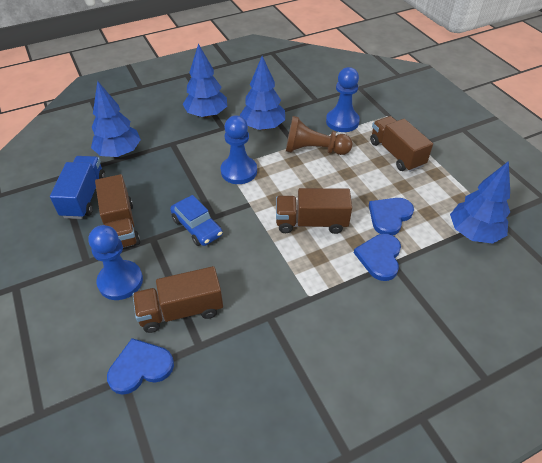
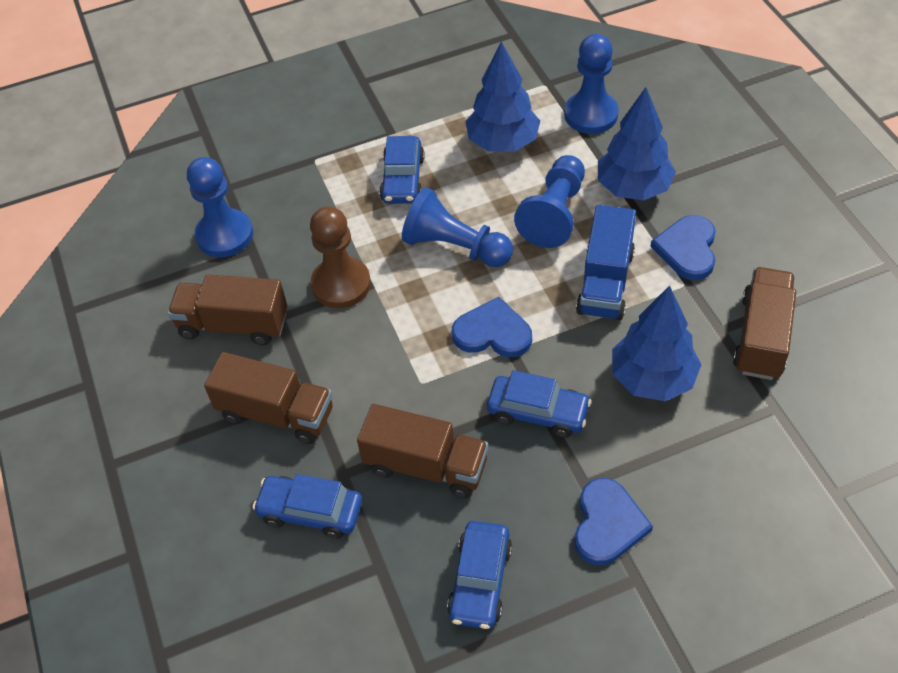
blue car: 1 -> 4
blue pawn: 3 -> 4
blue tree: 4 -> 3

